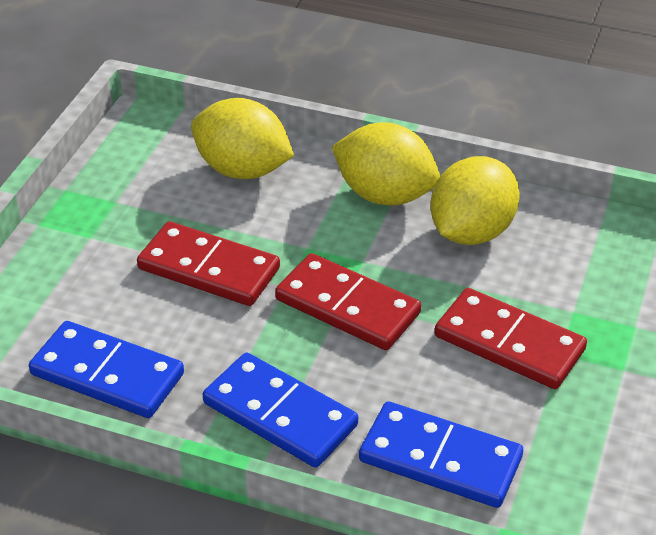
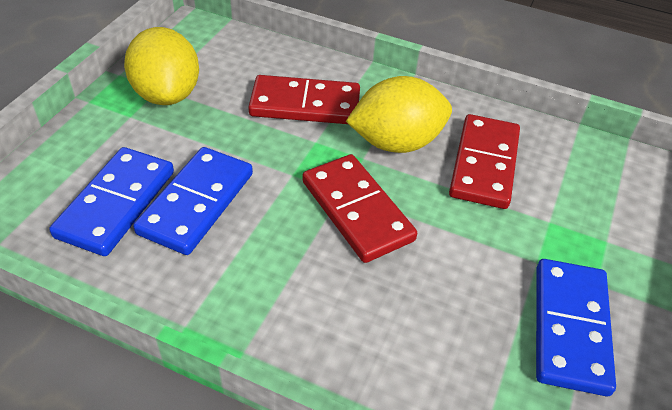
yellow lemon: 3 -> 2

